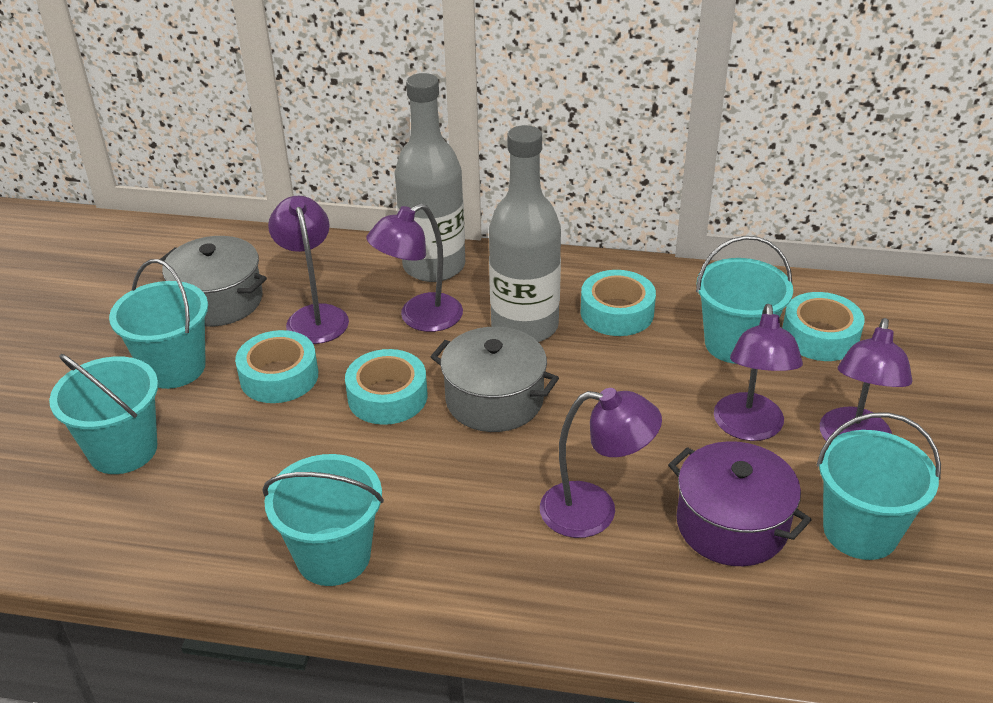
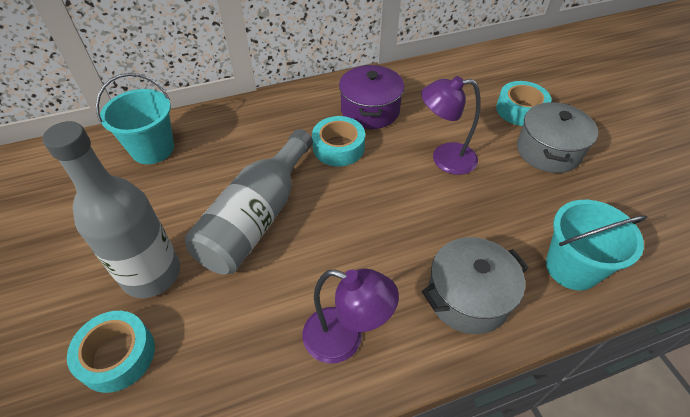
purple lamp: 5 -> 2
turquoise bucket: 5 -> 2
turquoise tape: 4 -> 3

